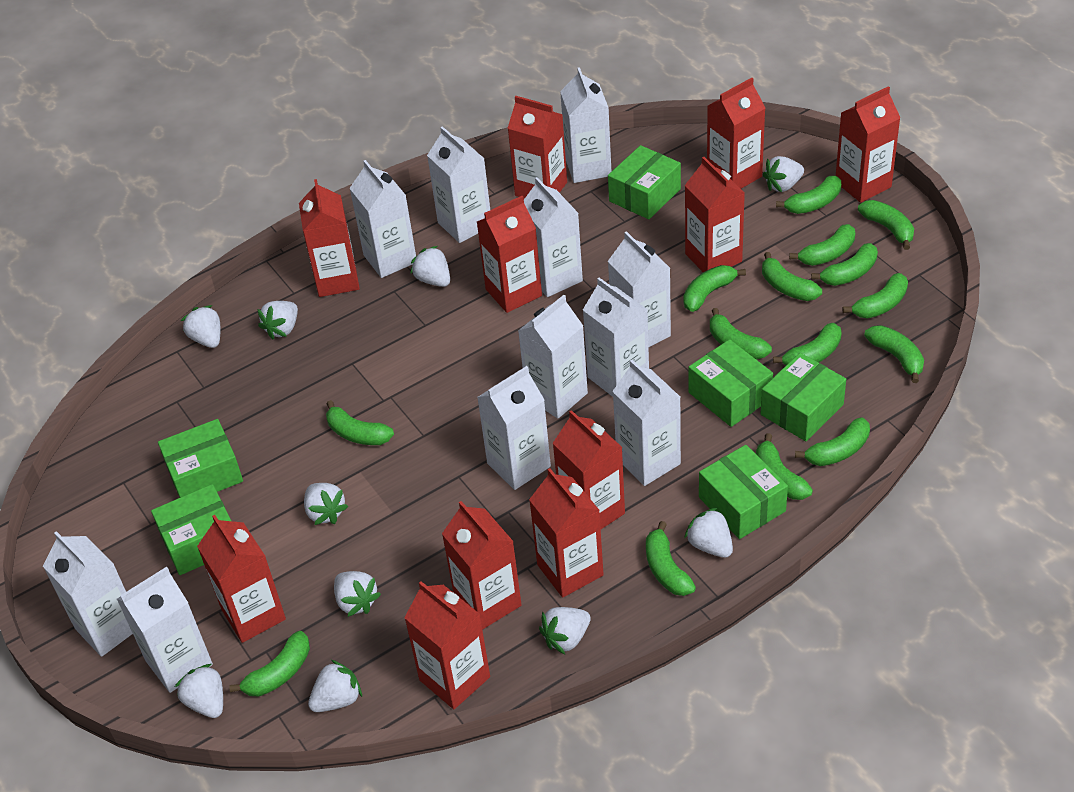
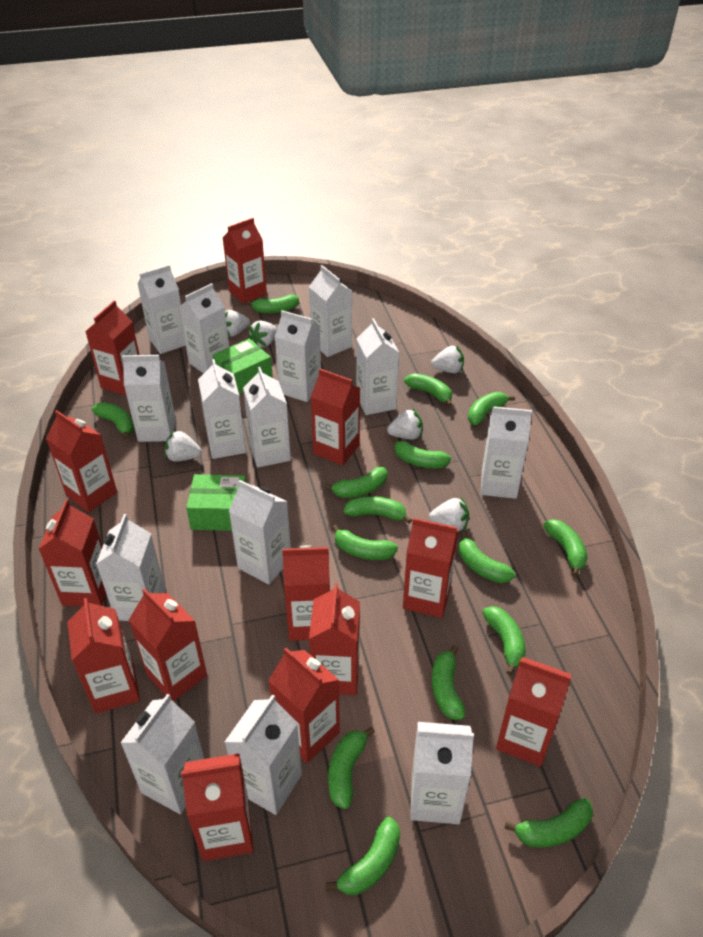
green box: 6 -> 2
red carton: 11 -> 13
white carton: 11 -> 14
white strawberry: 10 -> 6

